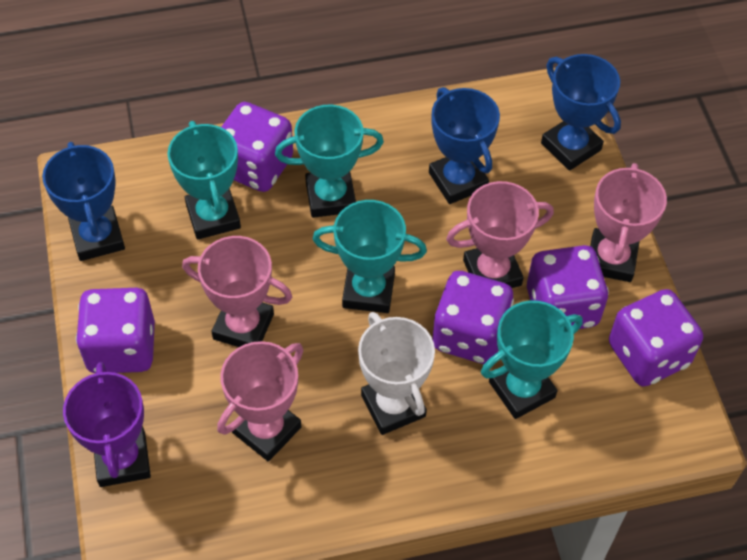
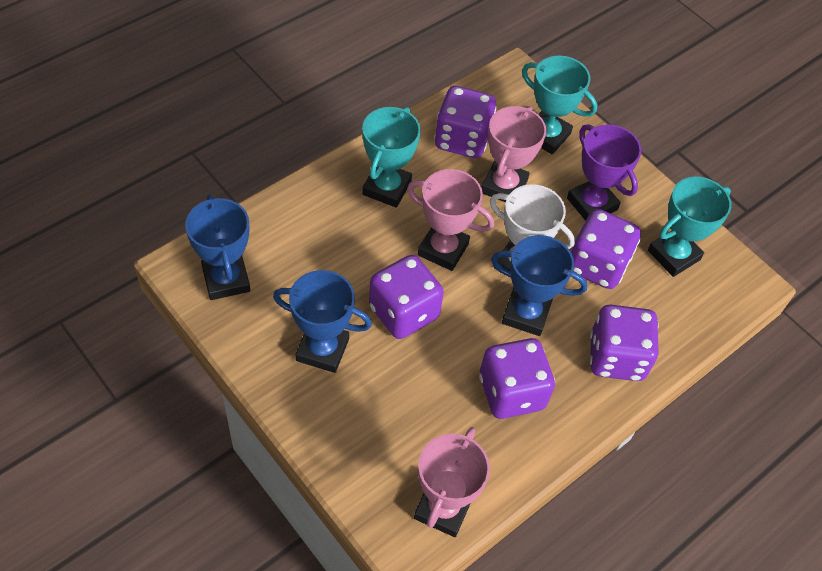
pink trophy: 4 -> 3
turquoise trophy: 4 -> 3

